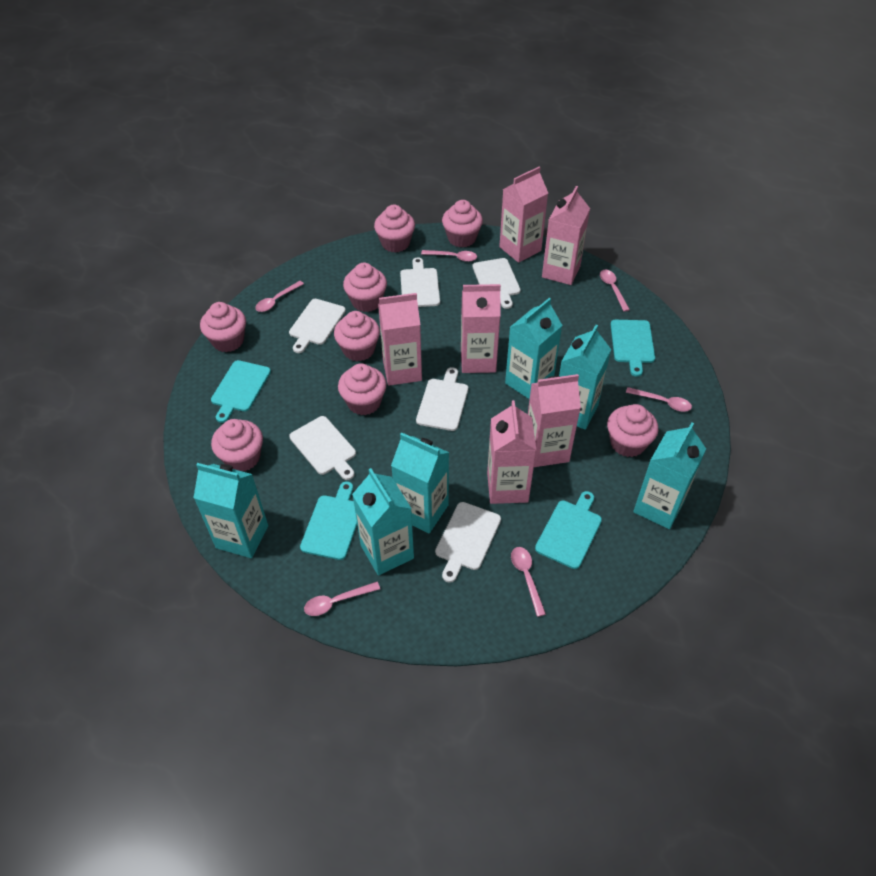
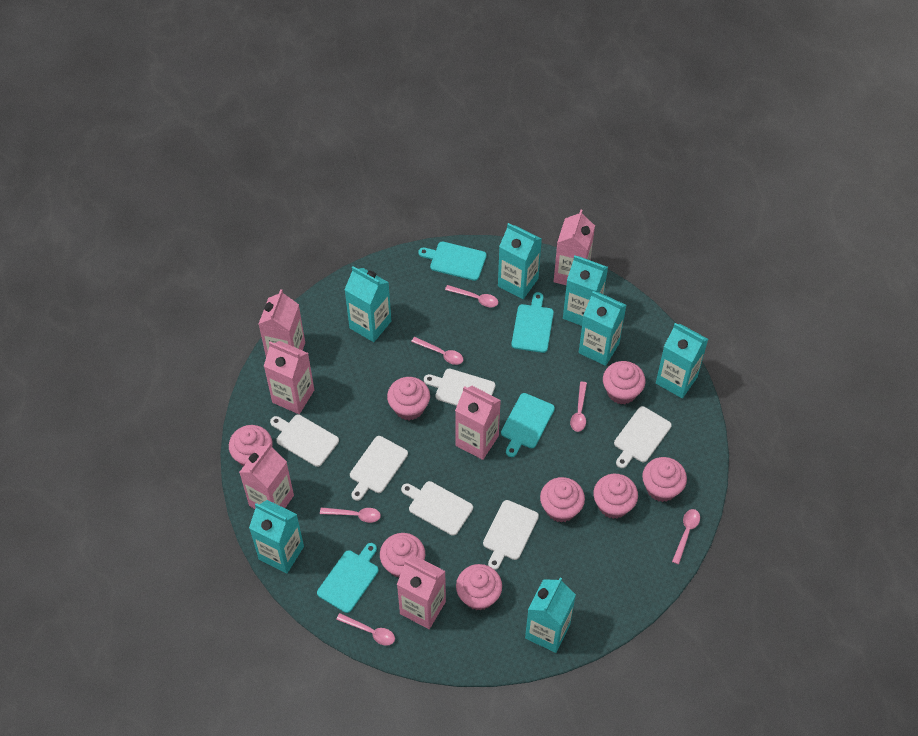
turquoise carton: 6 -> 7

